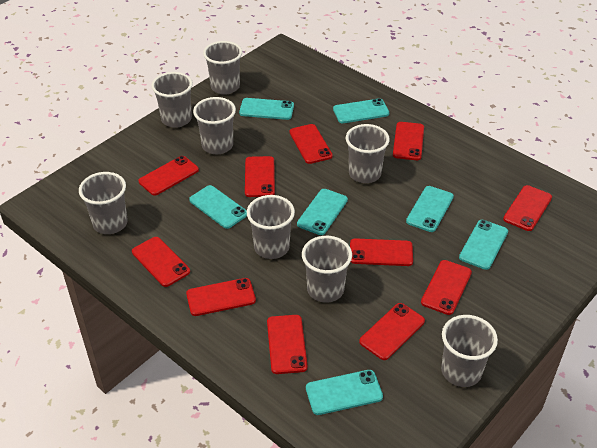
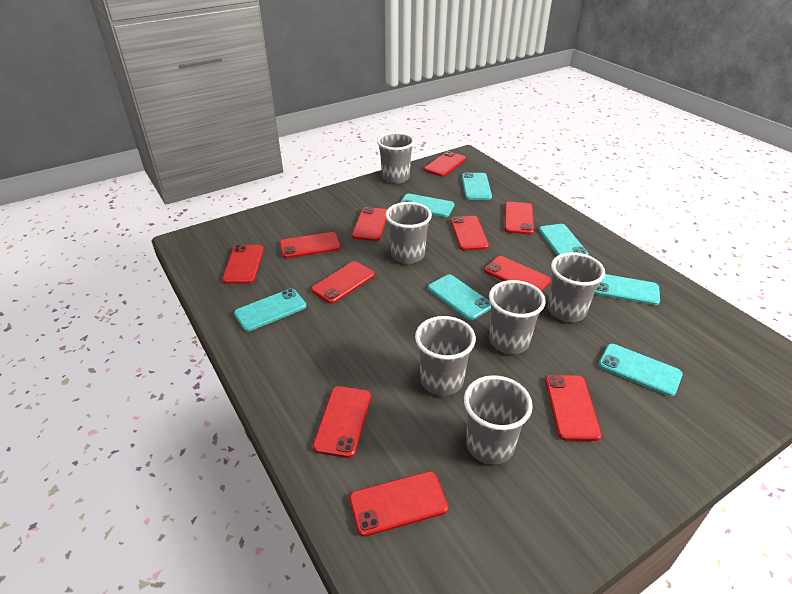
grey cup: 8 -> 6

